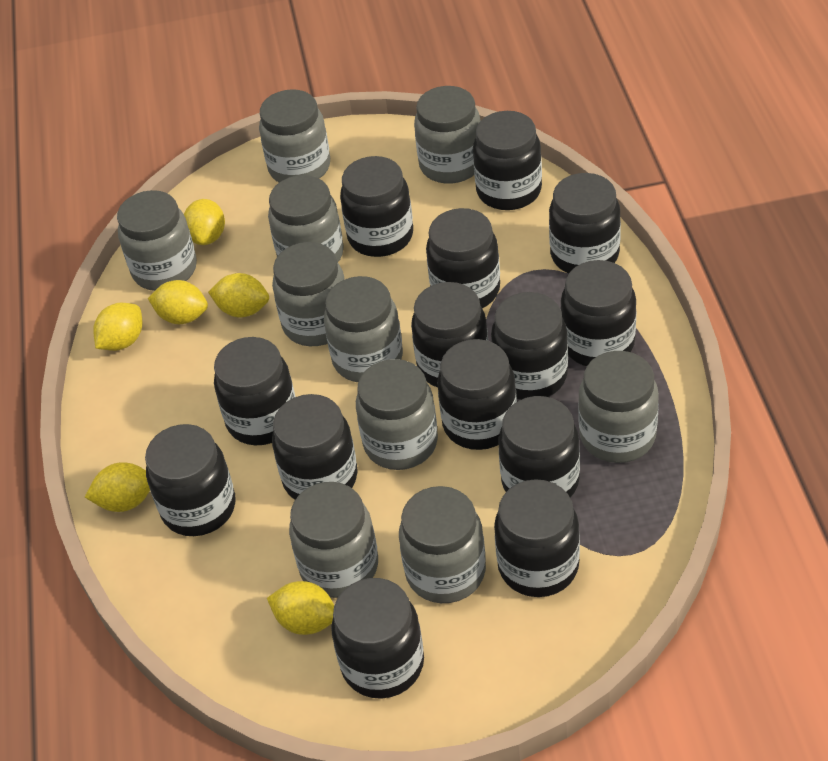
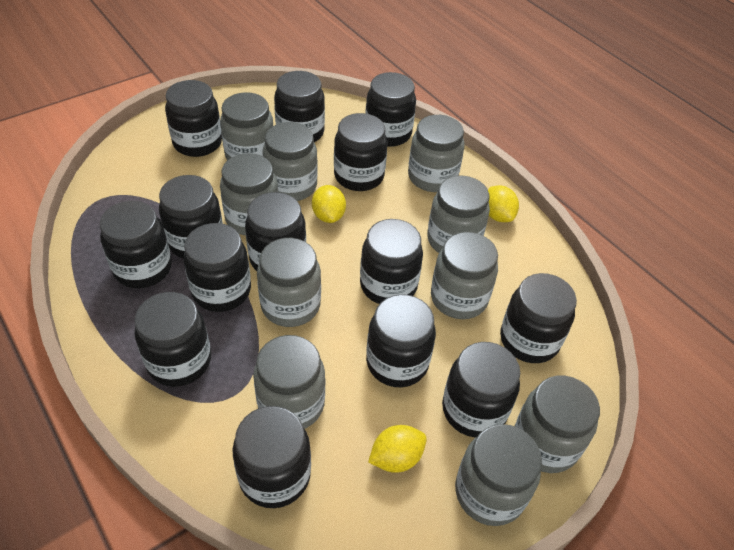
yellow lemon: 6 -> 3

